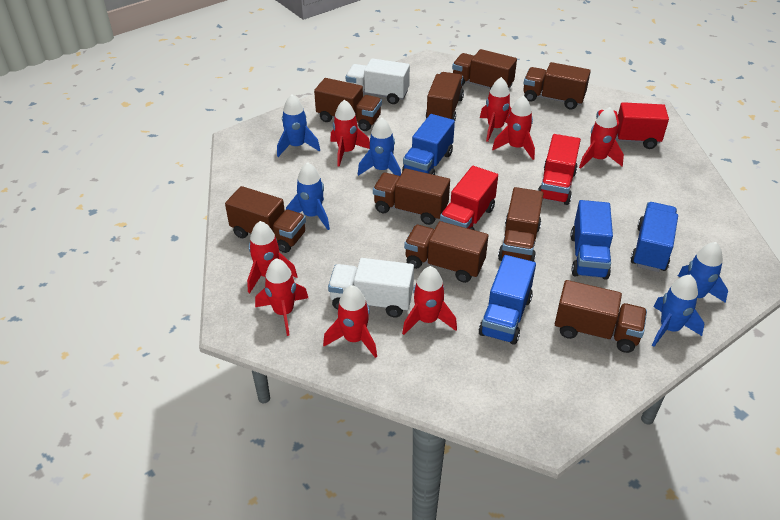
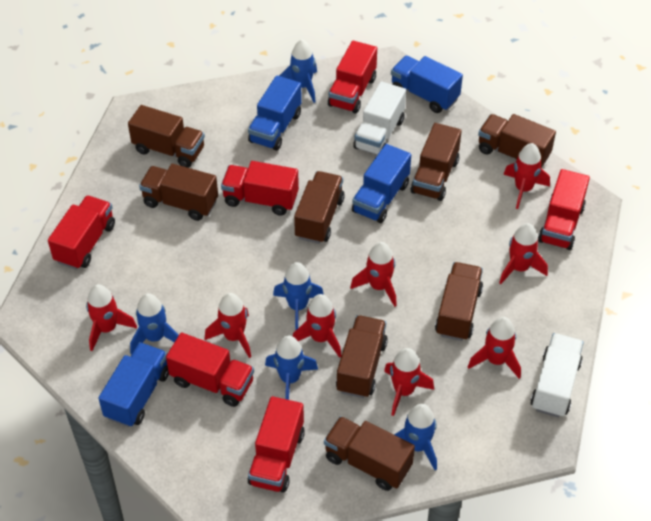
brown truck: 9 -> 8
red truck: 3 -> 6

